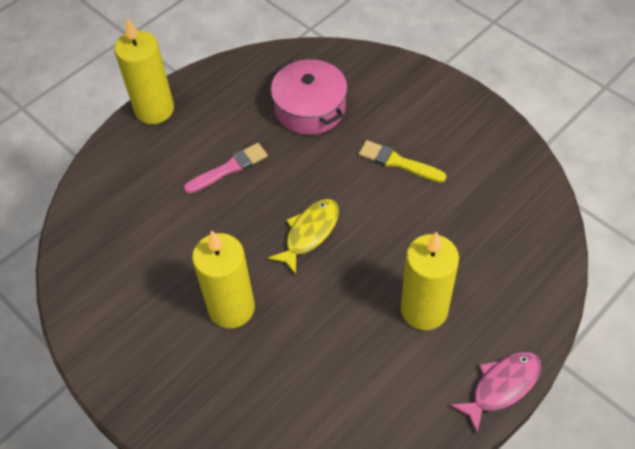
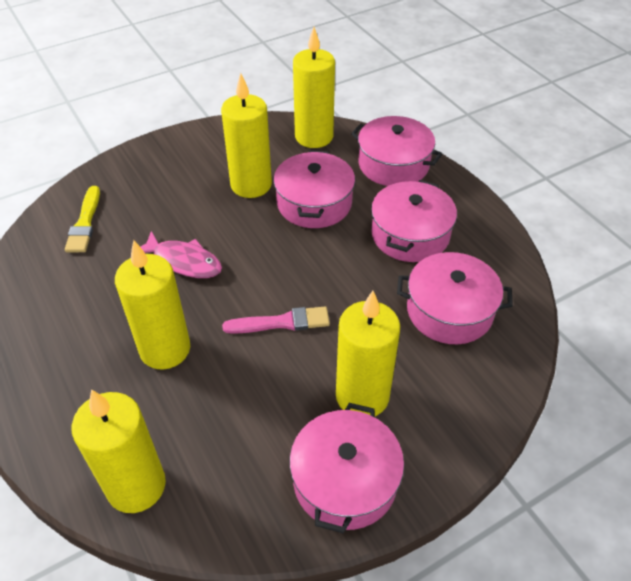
pink pot: 1 -> 5
yellow candle: 3 -> 5
yellow fish: 1 -> 0

